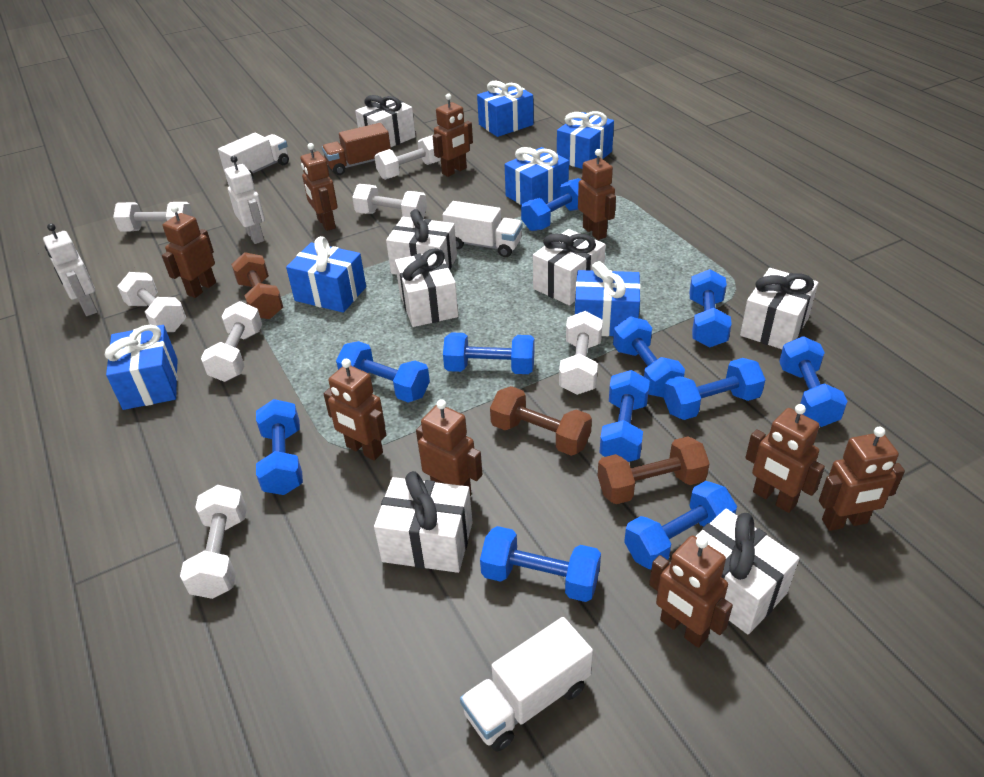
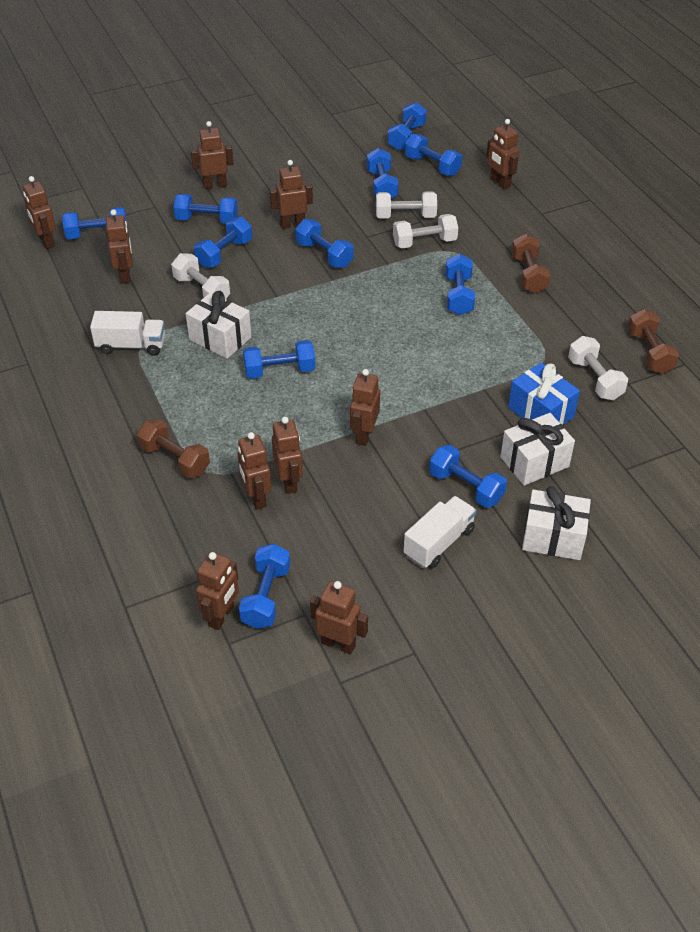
blue gift: 6 -> 1
brown robot: 9 -> 10
brown truck: 1 -> 0
white dumbbell: 7 -> 4
white gift: 7 -> 3
white robot: 2 -> 0
white truck: 3 -> 2

